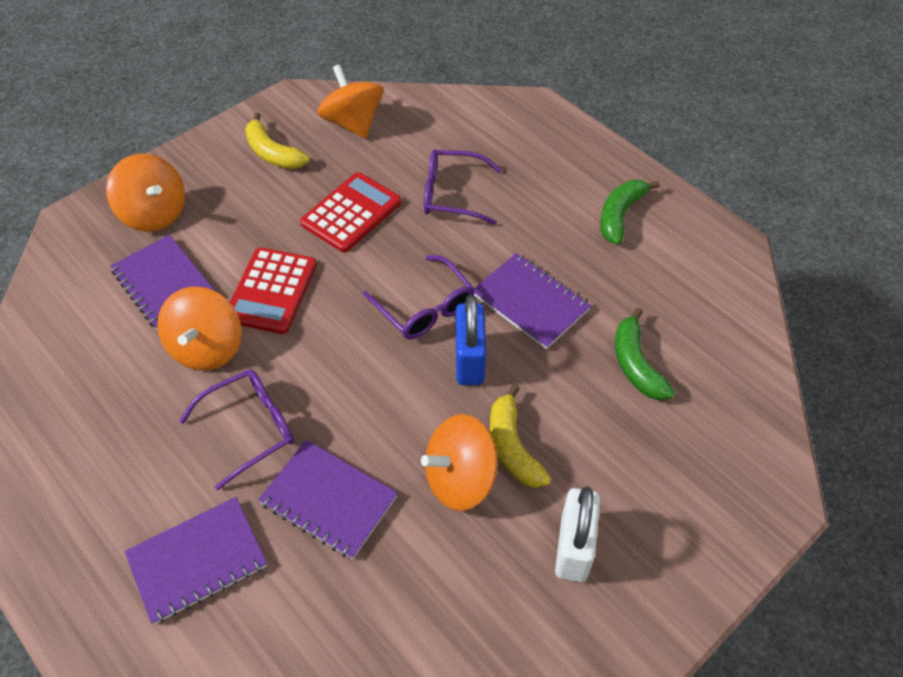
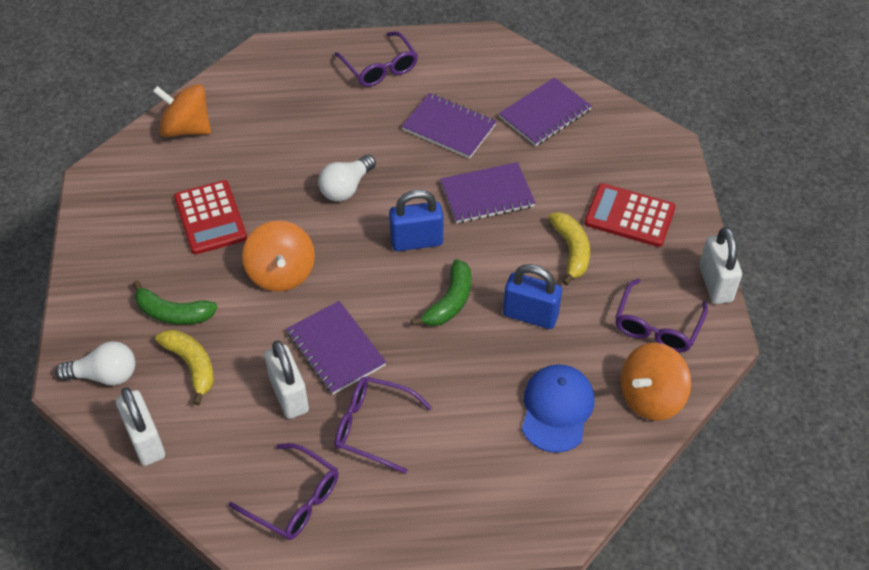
blue cap: 0 -> 1
blue padlock: 1 -> 2
orange spinning top: 4 -> 3
purple glasses: 3 -> 4
white light bulb: 0 -> 2
white padlock: 1 -> 3

